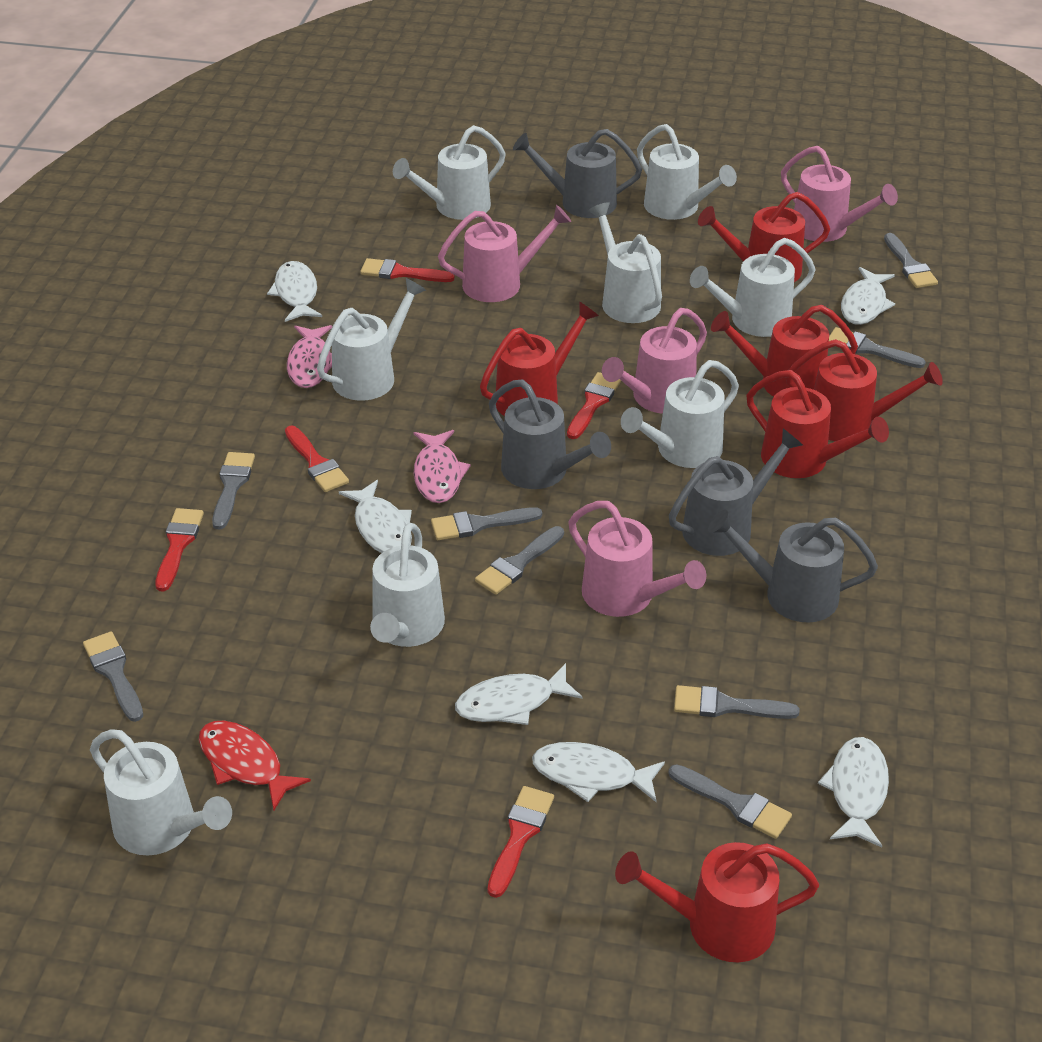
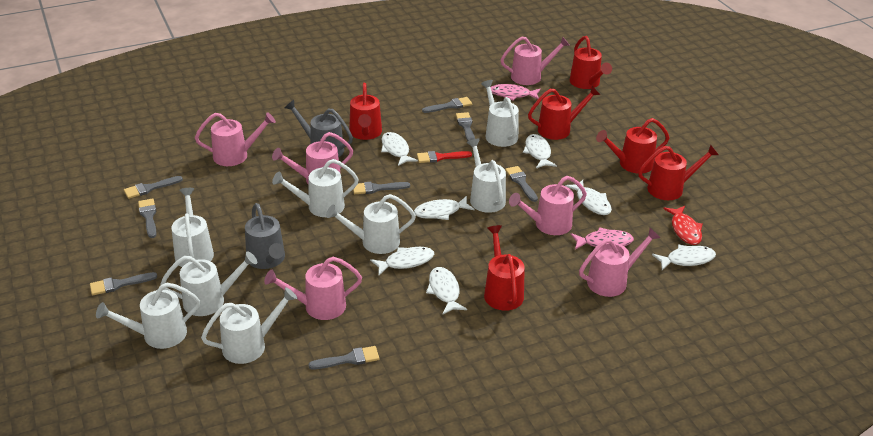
grey watering can: 4 -> 2
pink watering can: 4 -> 6
red brush: 5 -> 1
white fish: 6 -> 7

